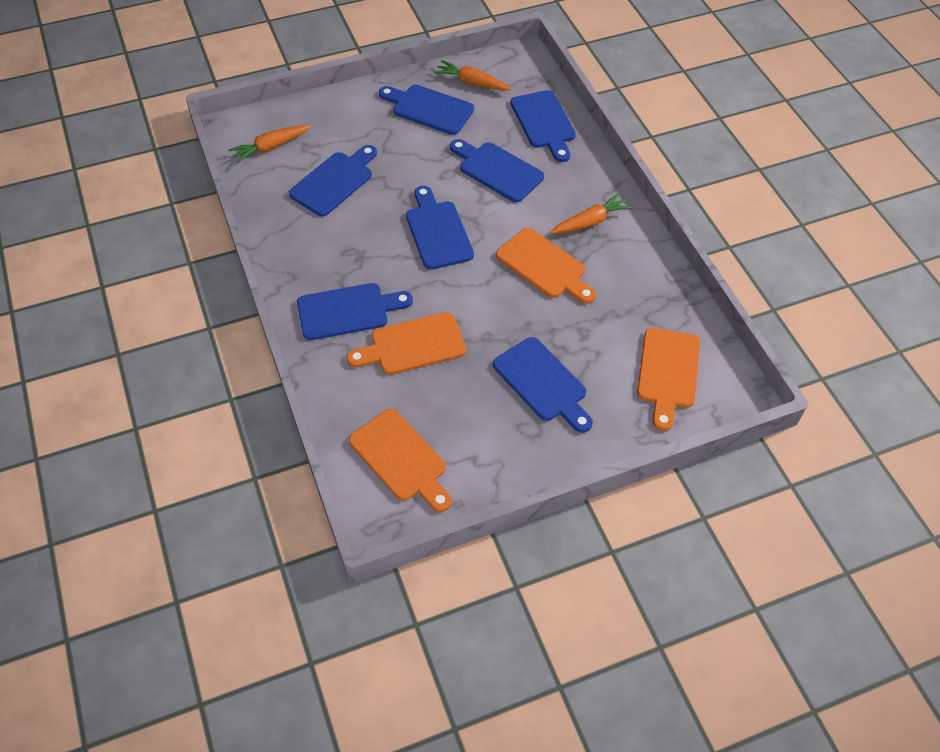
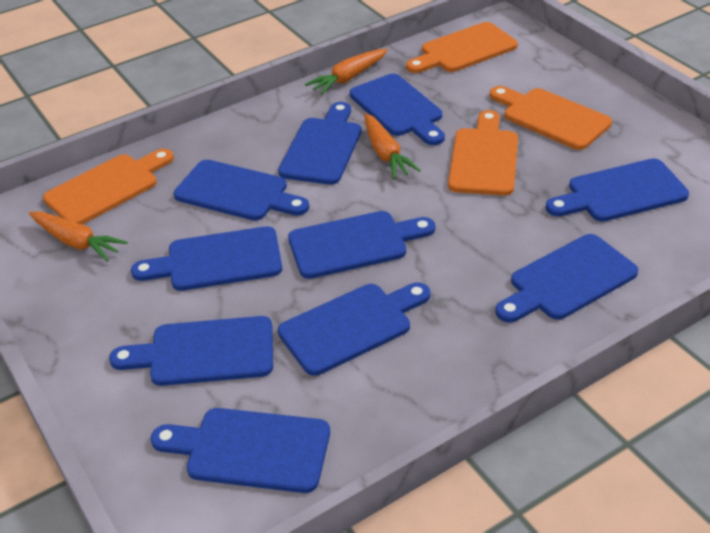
blue cutting board: 7 -> 10

